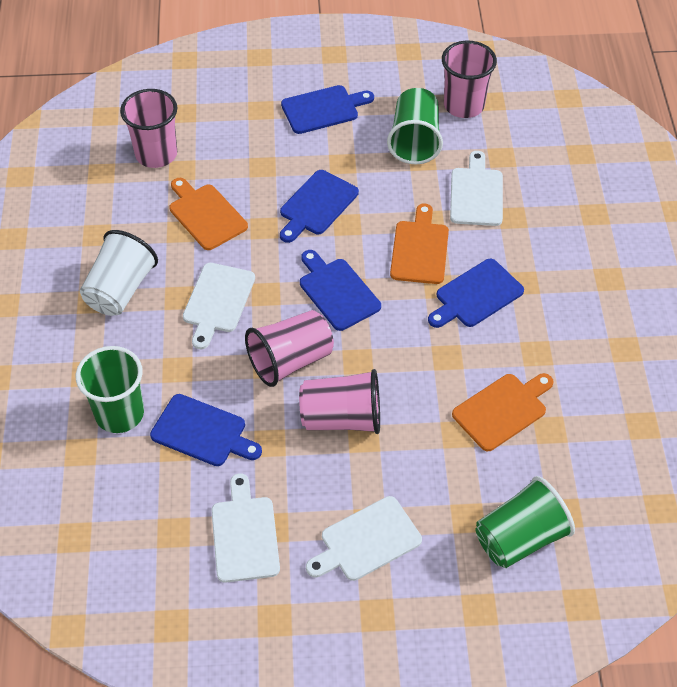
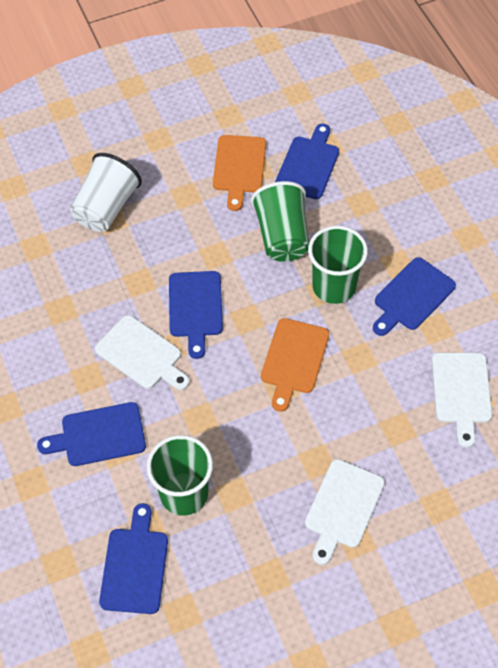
orange cutting board: 3 -> 2
pink cup: 4 -> 0
white cutting board: 4 -> 3

